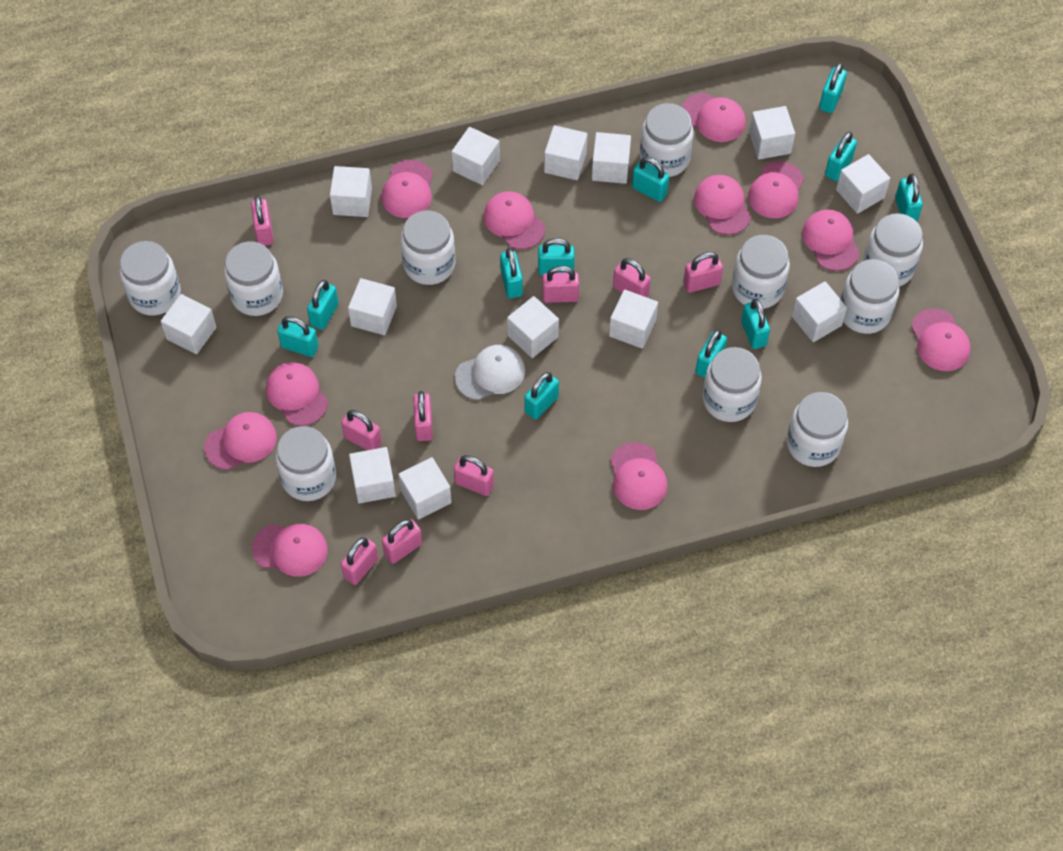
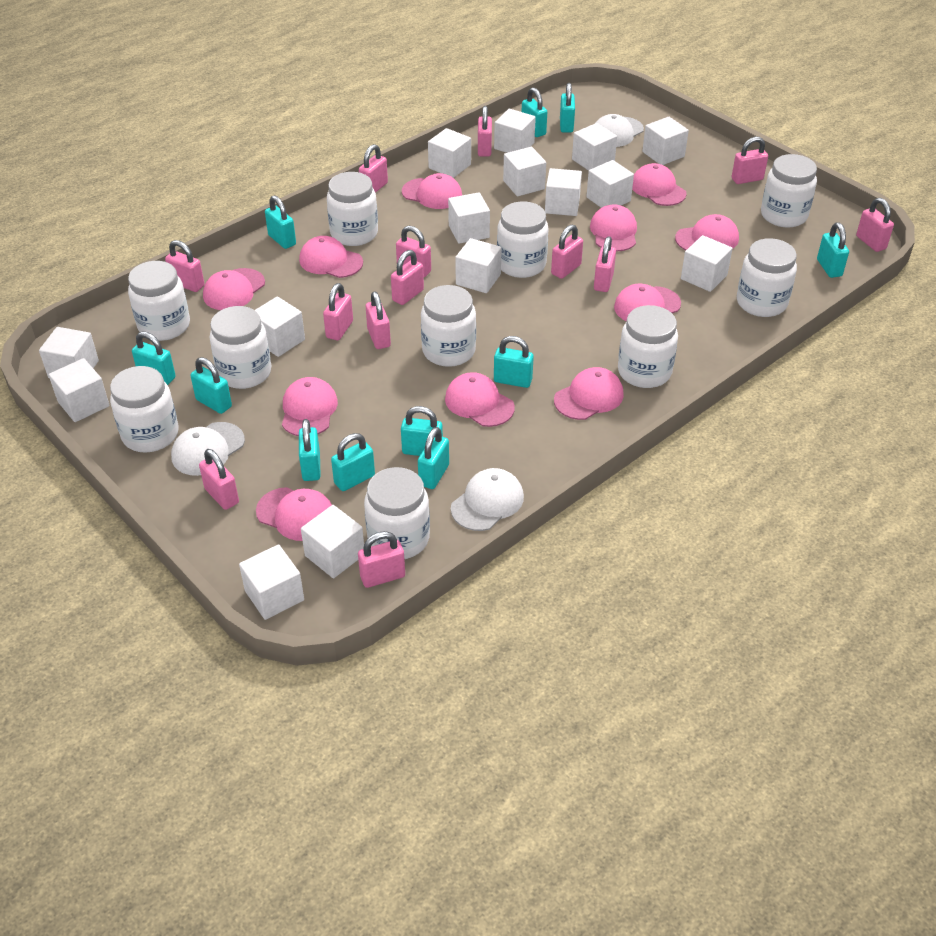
pink padlock: 9 -> 13
white cap: 1 -> 3
white cube: 13 -> 15

